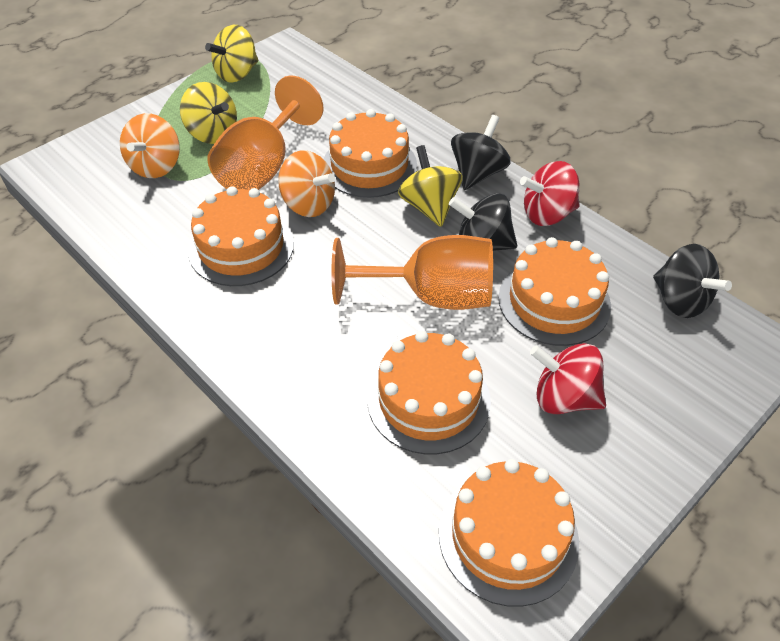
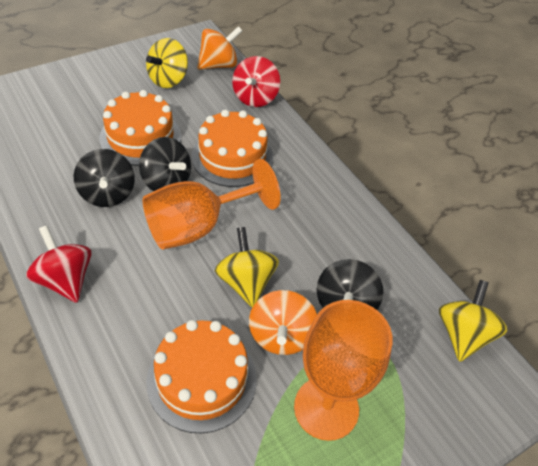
orange cake: 5 -> 3

